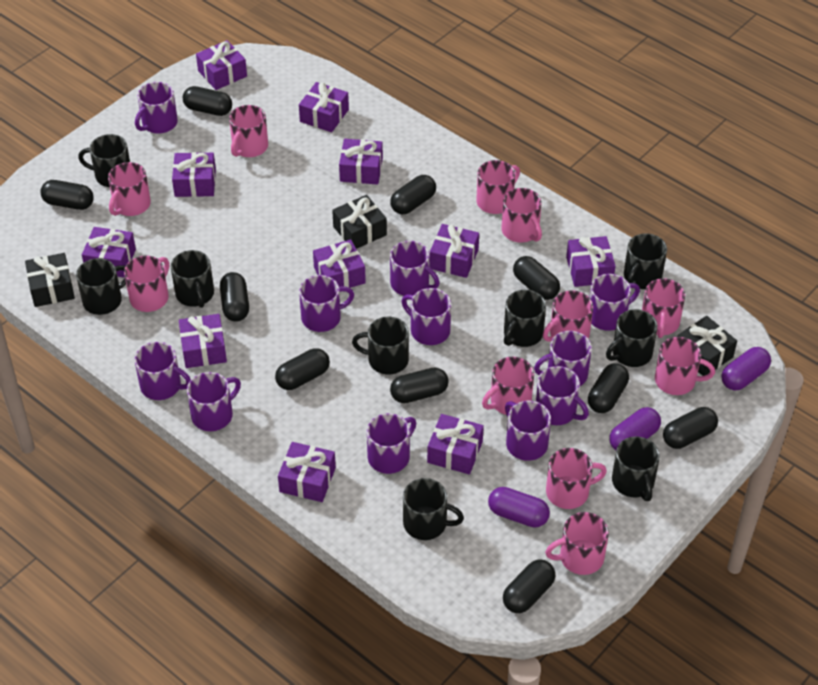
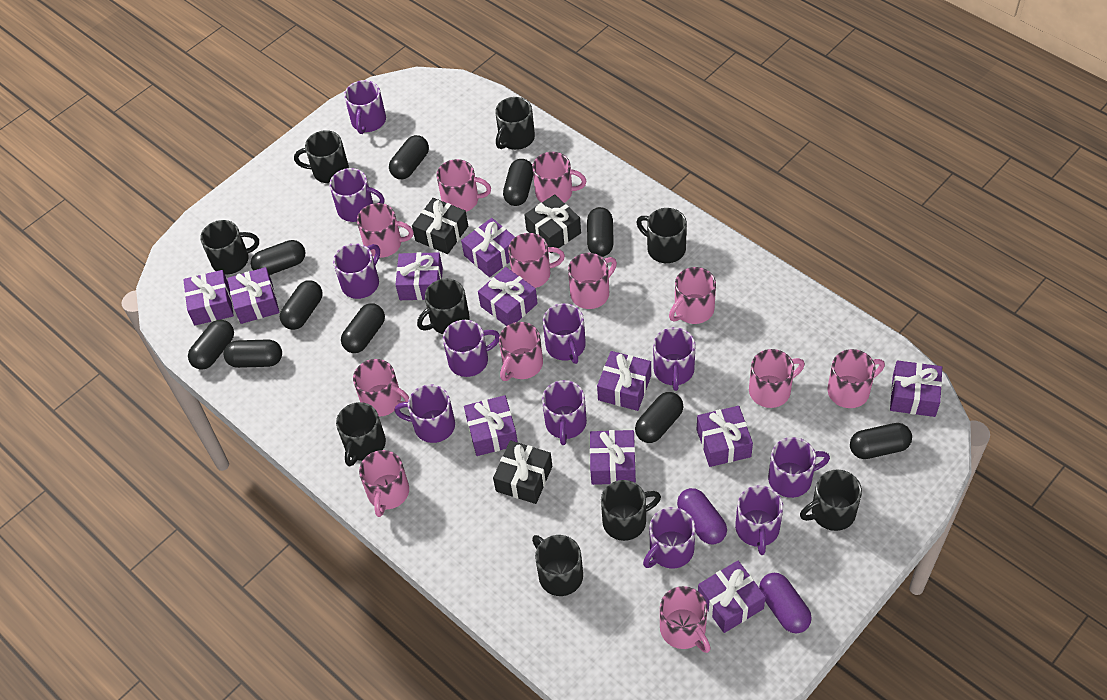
pink mug: 11 -> 12
purple capsule: 3 -> 2

